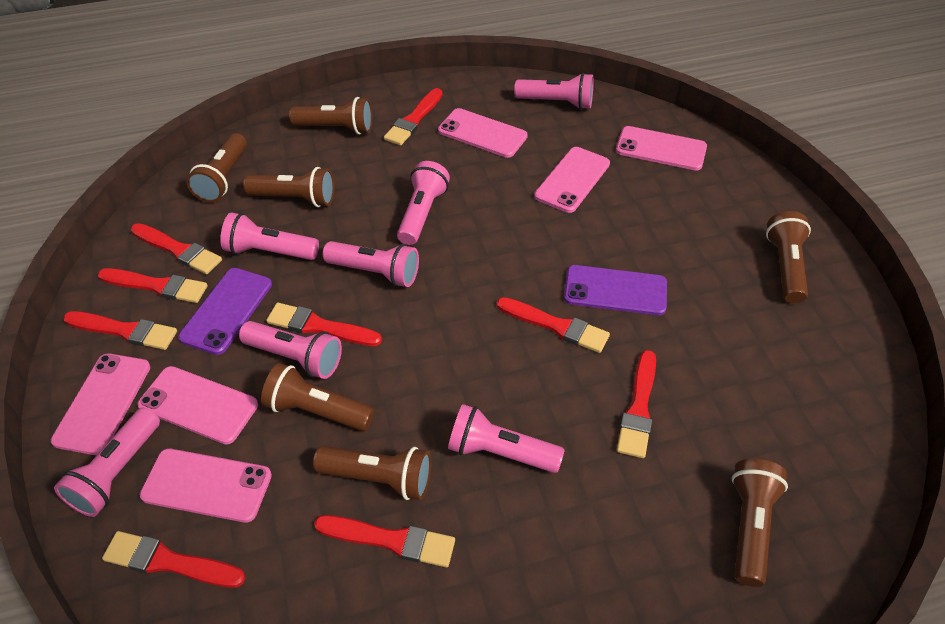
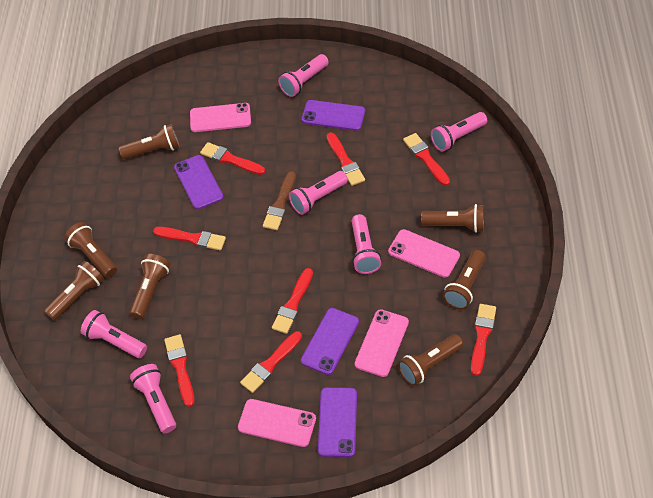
brown brush: 0 -> 1
pink flashlight: 7 -> 6
pink phone: 6 -> 4
purple phone: 2 -> 4
red brush: 9 -> 8

